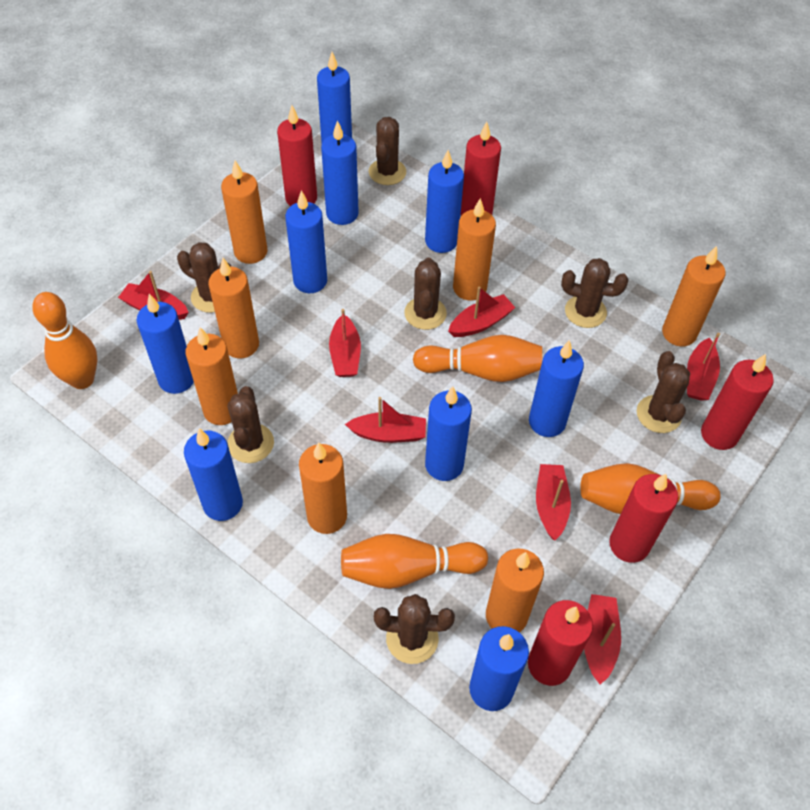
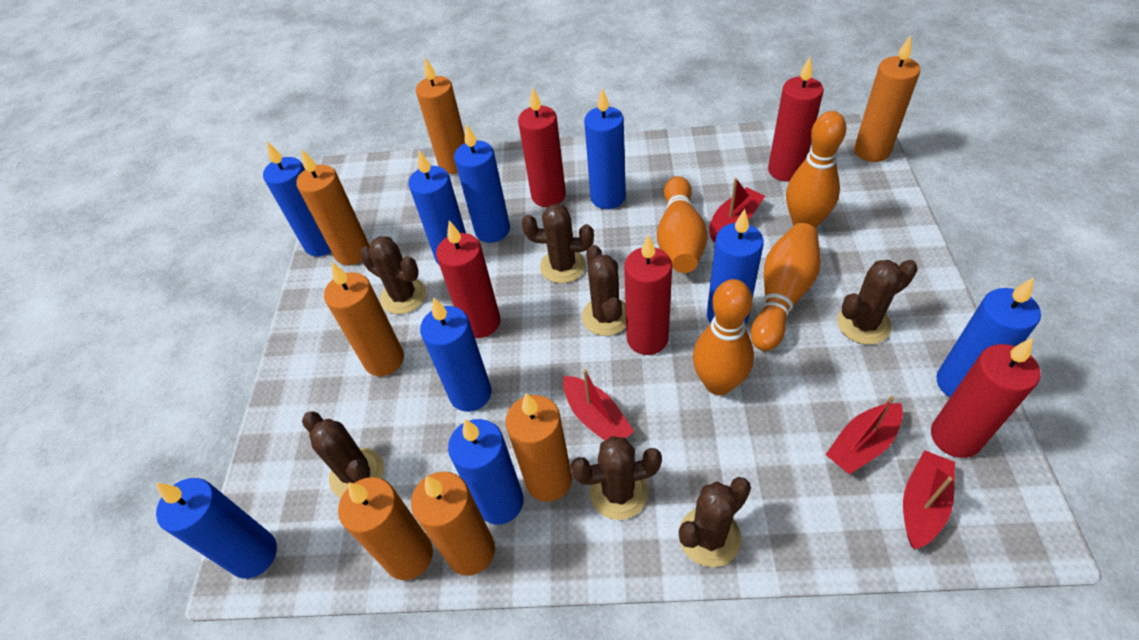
red boat: 7 -> 4

